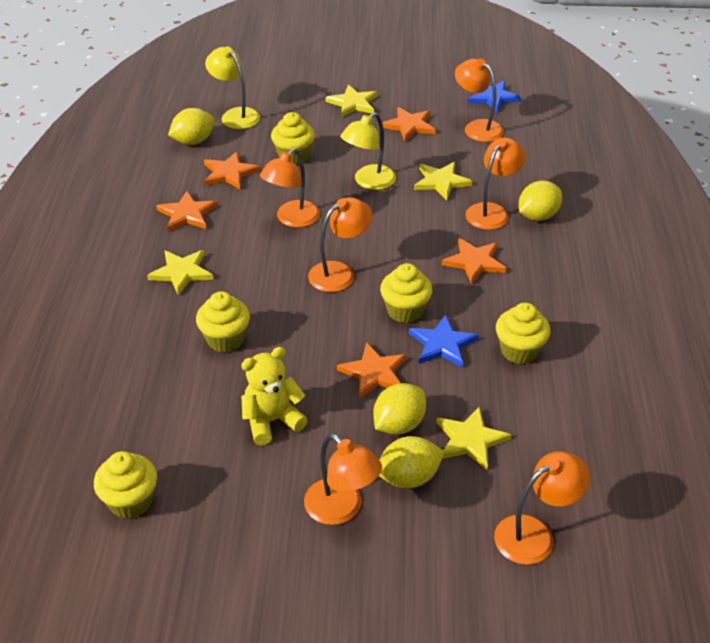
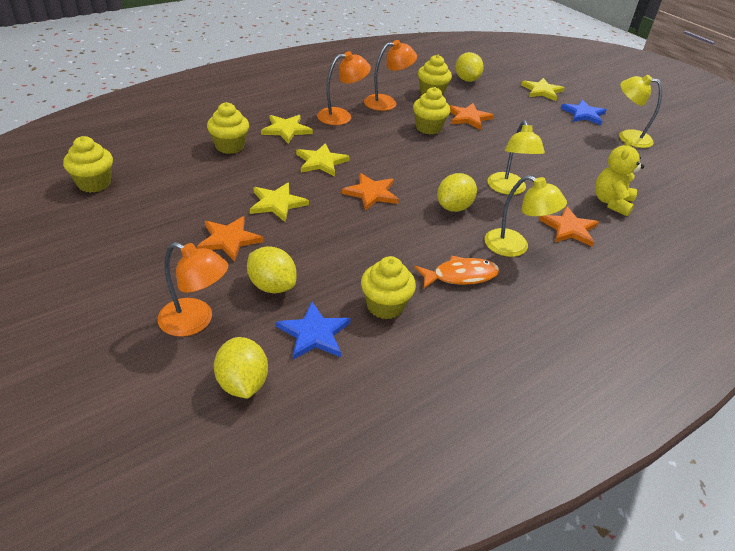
orange fish: 0 -> 1
orange lamp: 6 -> 3
orange star: 5 -> 4
yellow lamp: 2 -> 3

